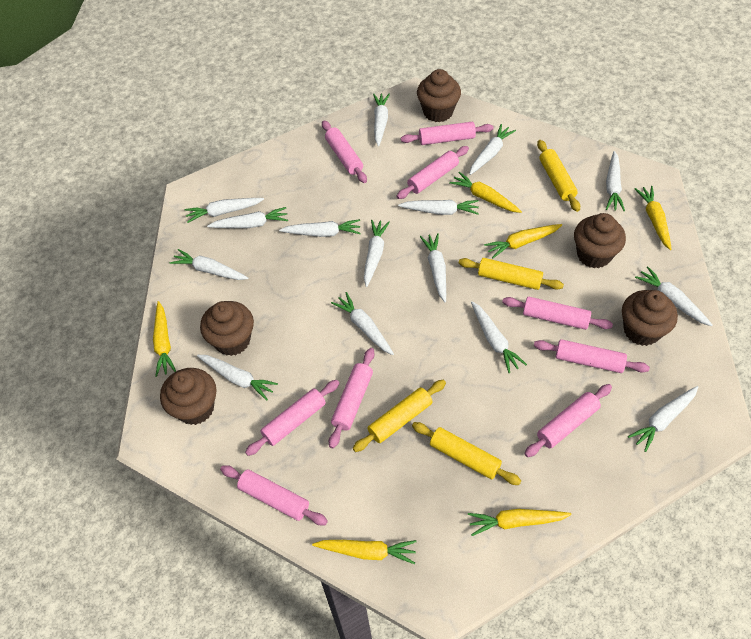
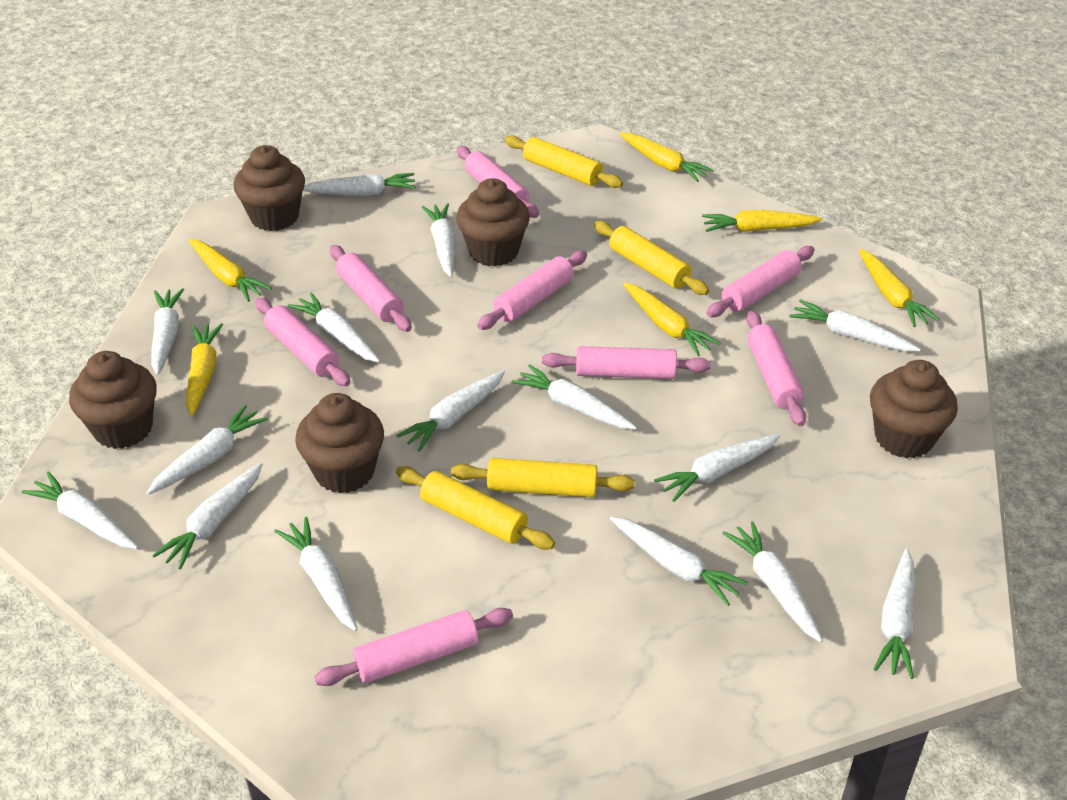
pink rolling pin: 9 -> 8

